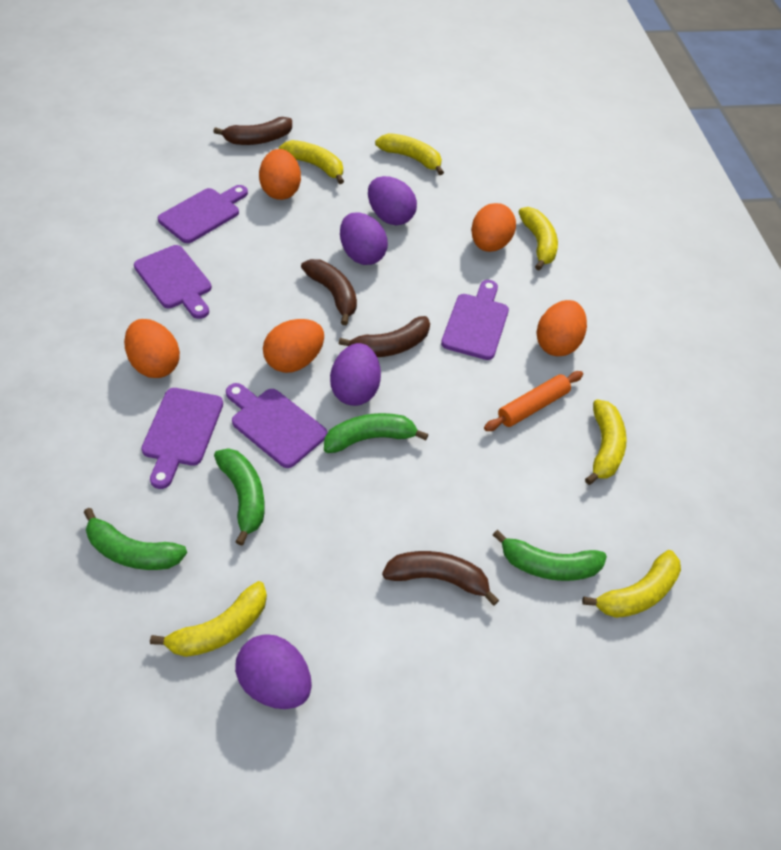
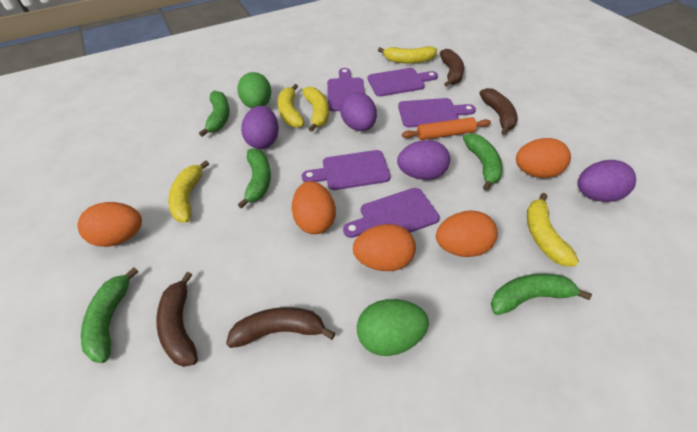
green banana: 4 -> 5
green egg: 0 -> 2
yellow banana: 6 -> 5

